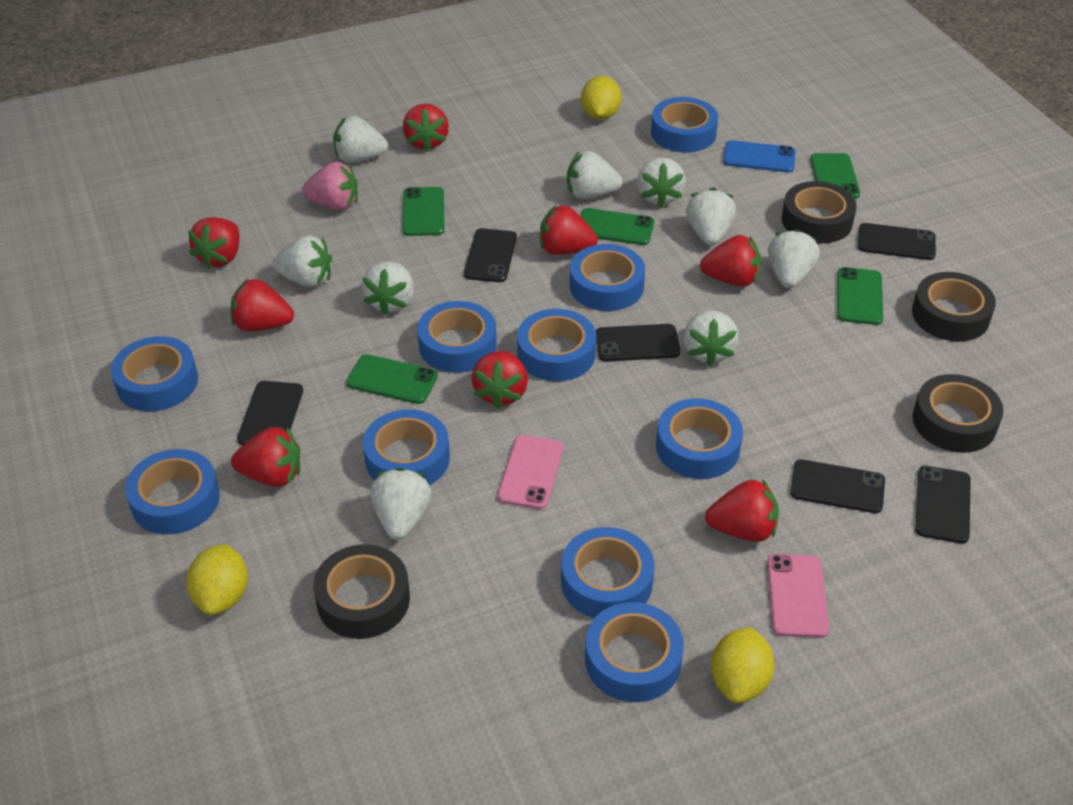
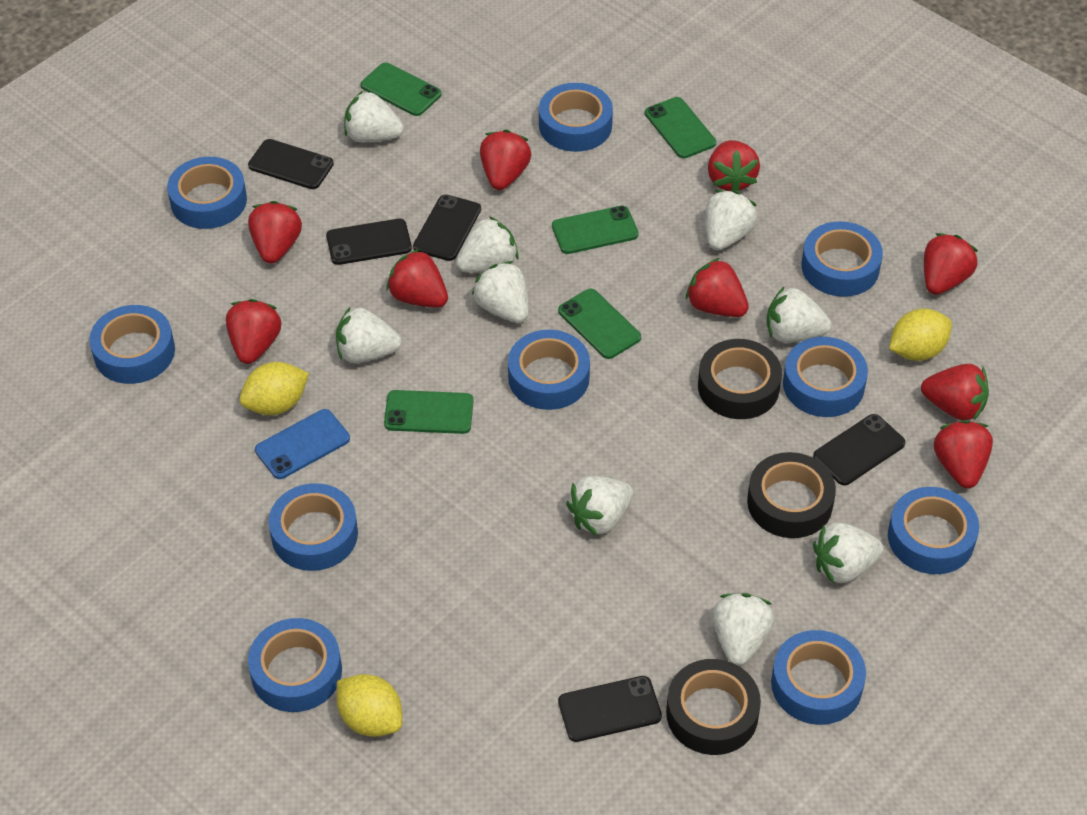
black phone: 6 -> 5
black tape: 4 -> 3
pink phone: 2 -> 0
pink strawberry: 1 -> 0
red strawberry: 8 -> 9

